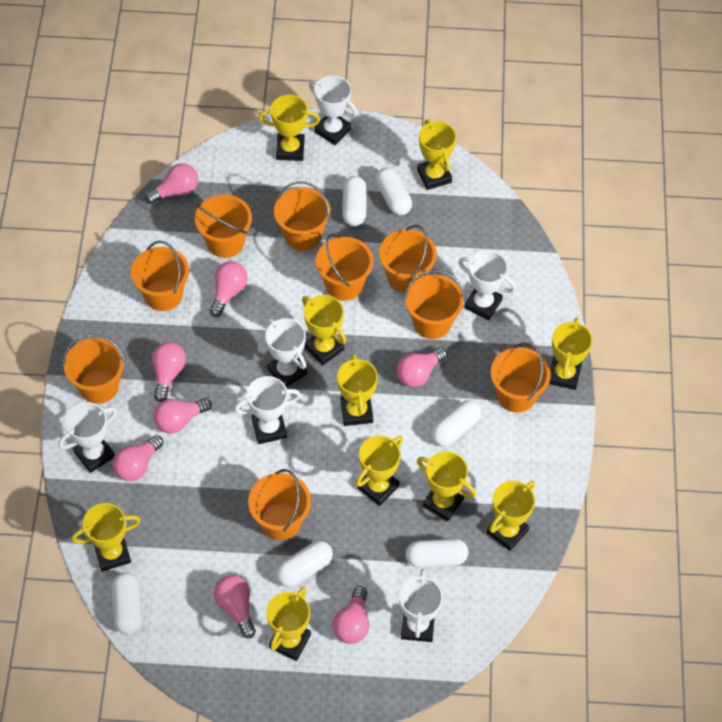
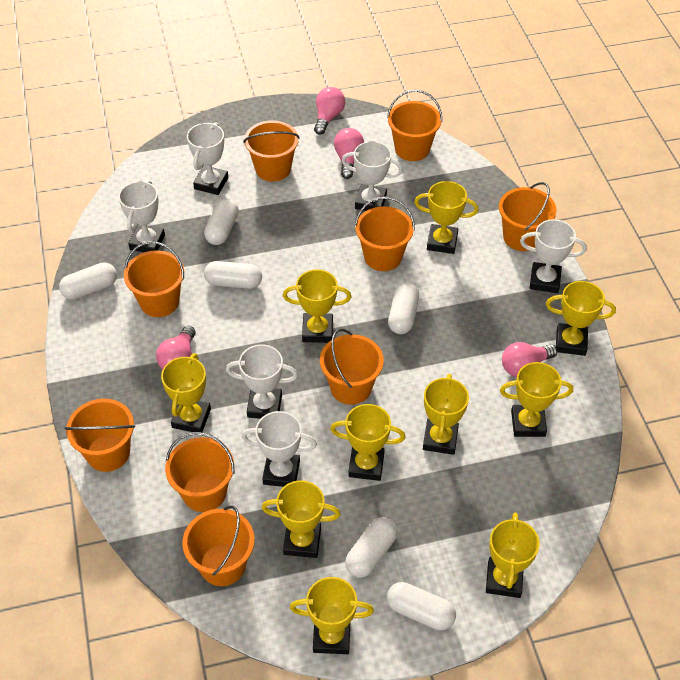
pink light bulb: 8 -> 4

